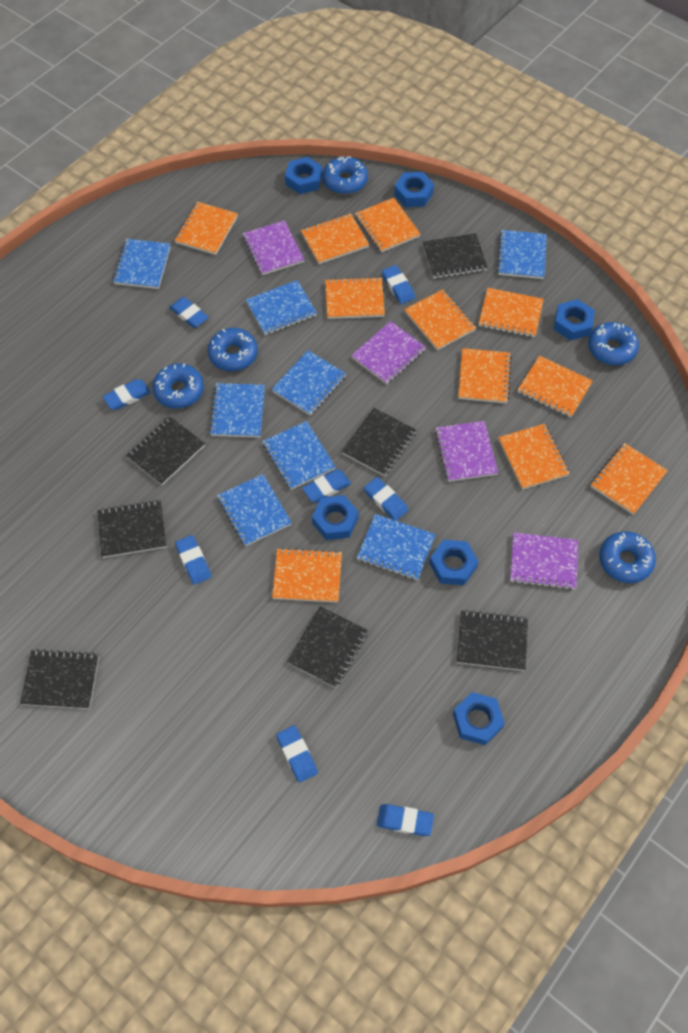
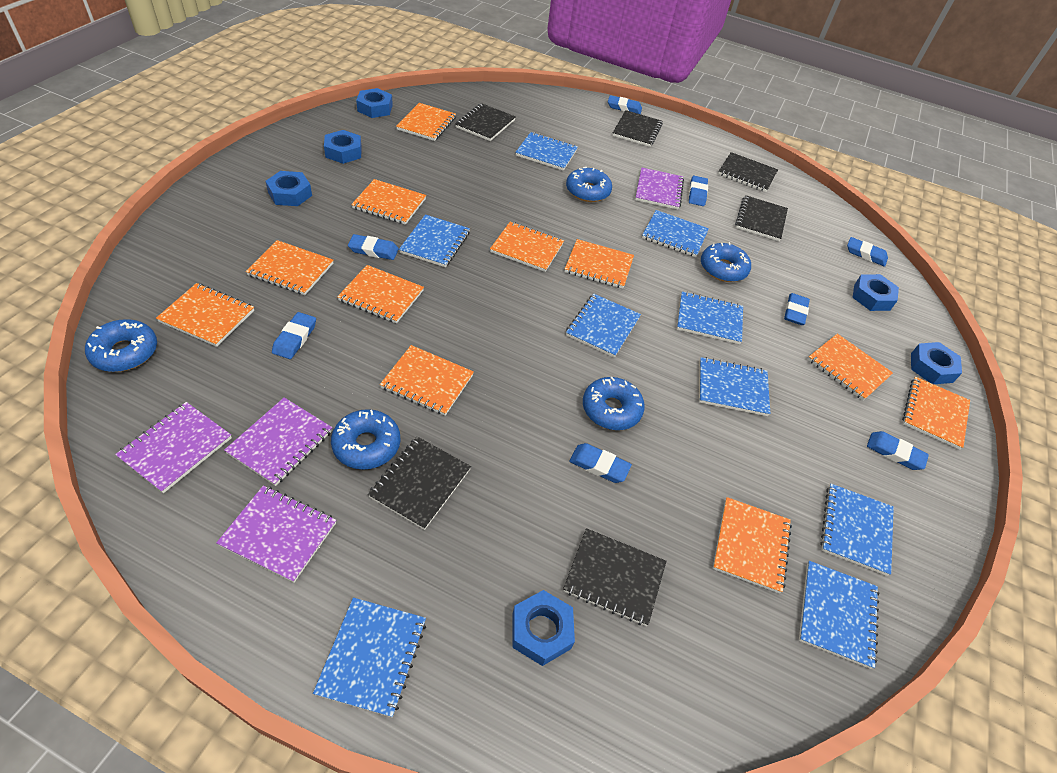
black notebook: 7 -> 6
blue notebook: 8 -> 9

